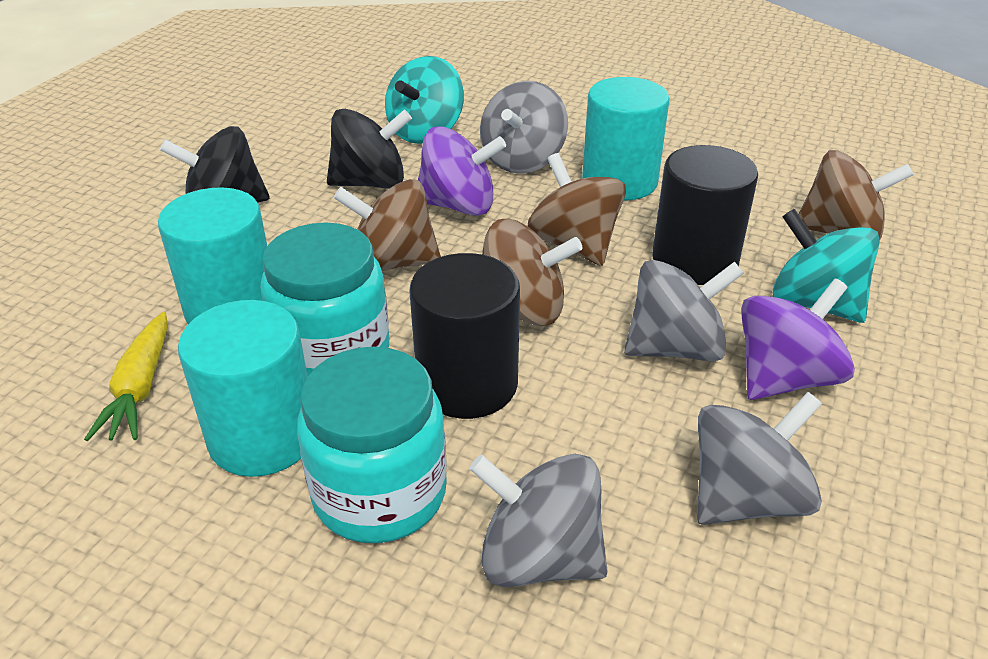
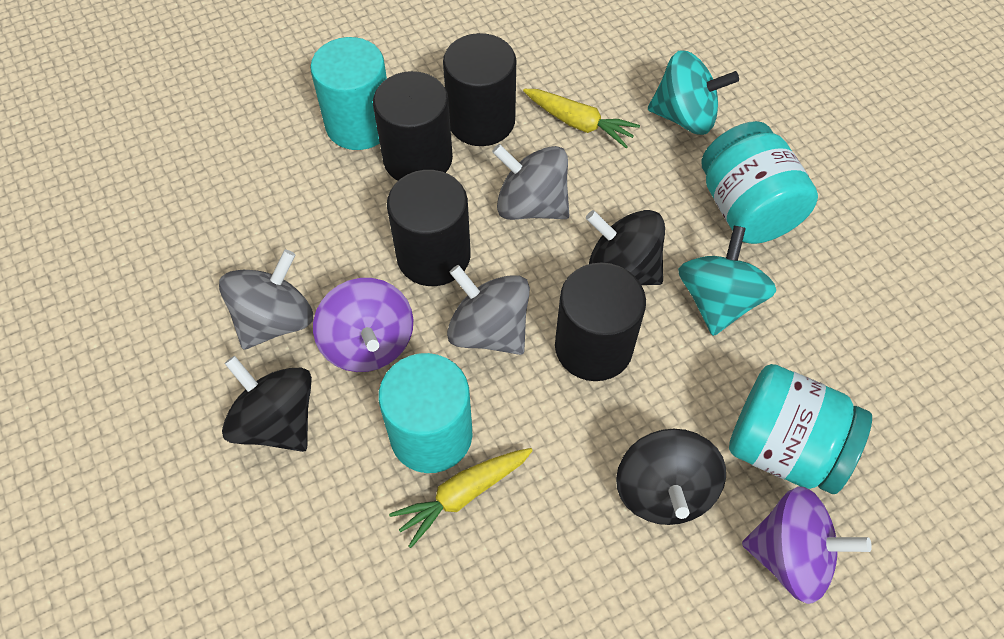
black cylinder: 2 -> 4
black spinning top: 2 -> 3
brown spinning top: 4 -> 0
grey spinning top: 4 -> 3
turquoise cylinder: 3 -> 2
yellow carrot: 1 -> 2

